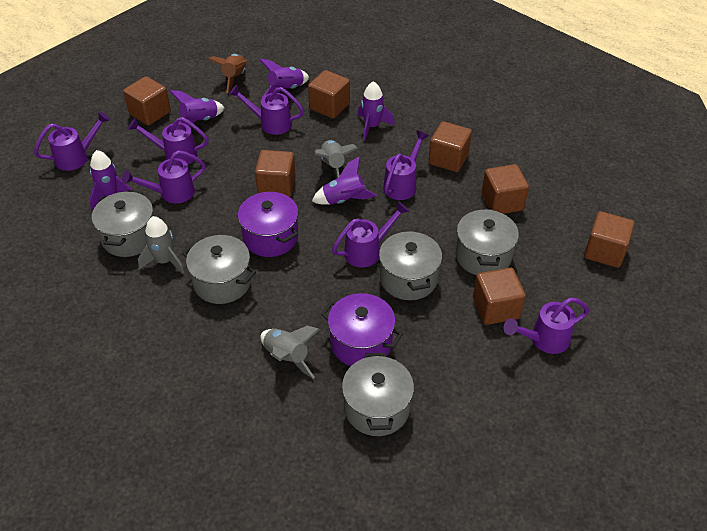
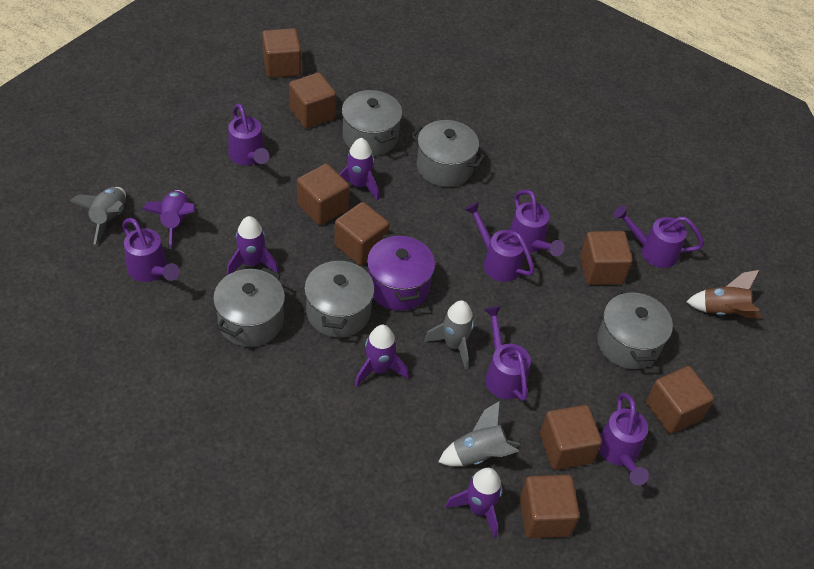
brown cube: 7 -> 8
purple pot: 2 -> 1

